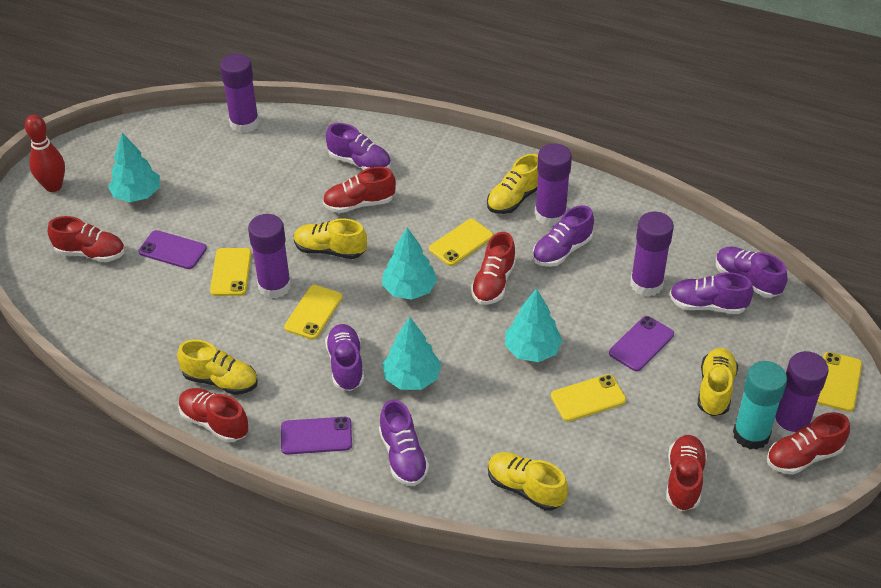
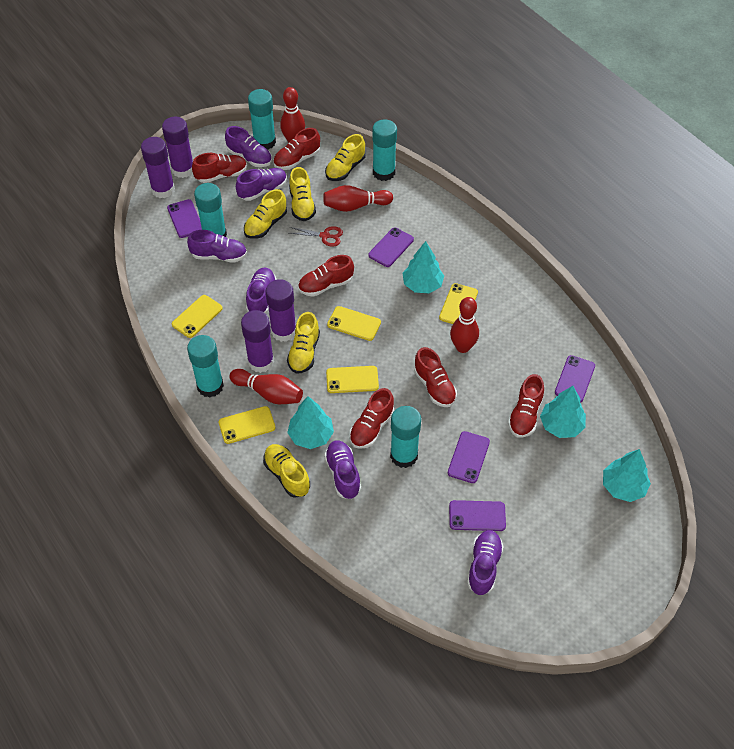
purple glue stick: 5 -> 4
purple phone: 3 -> 5
red bowling pin: 1 -> 4
red scissors: 0 -> 1
turquoise glue stick: 1 -> 5

